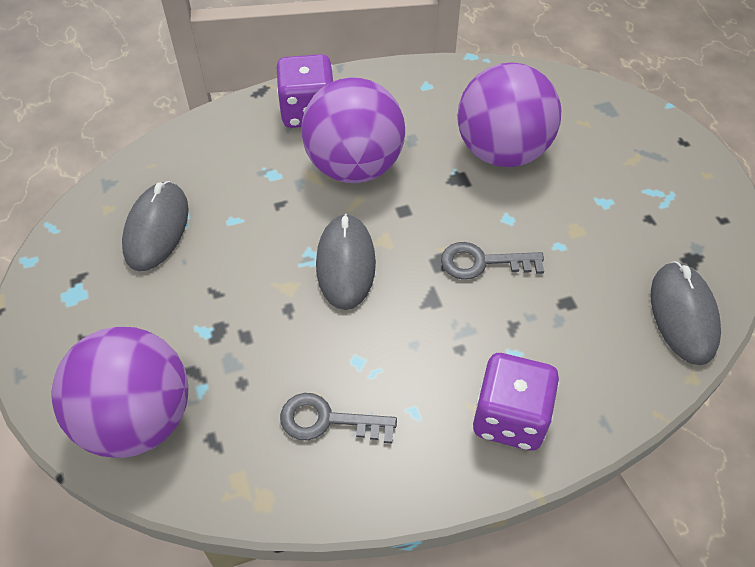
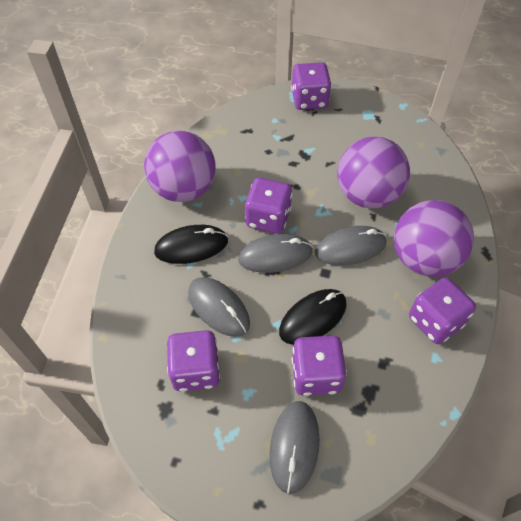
black mouse: 0 -> 2
grey key: 2 -> 0
grey mouse: 3 -> 4
purple dice: 2 -> 5

